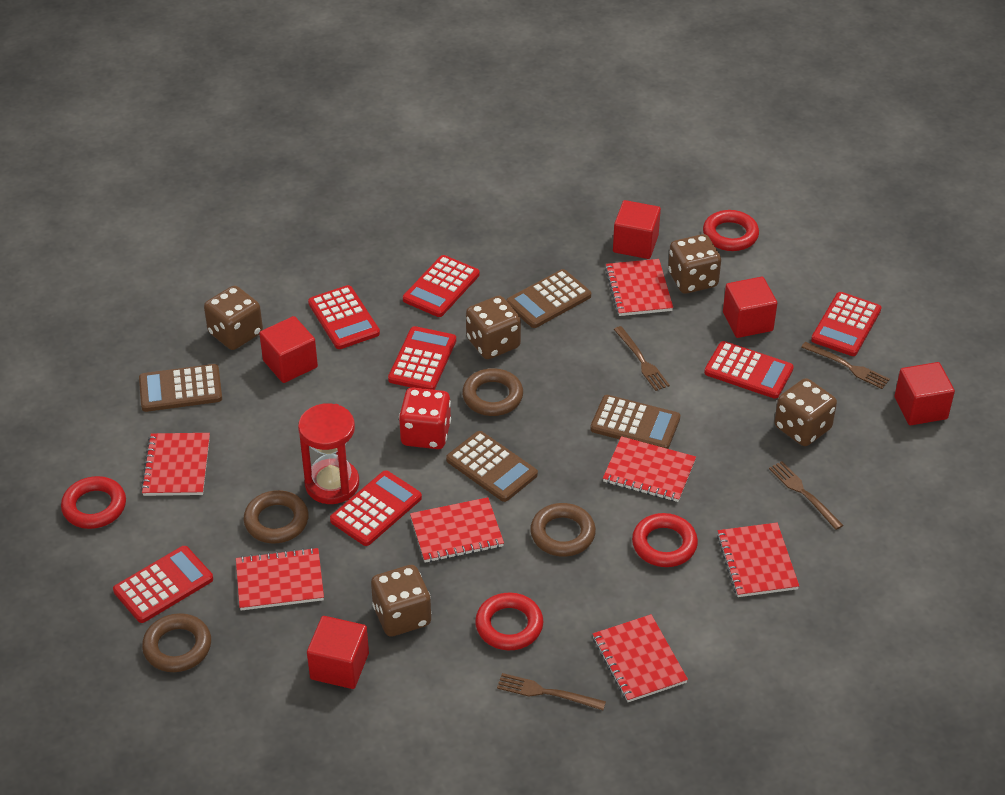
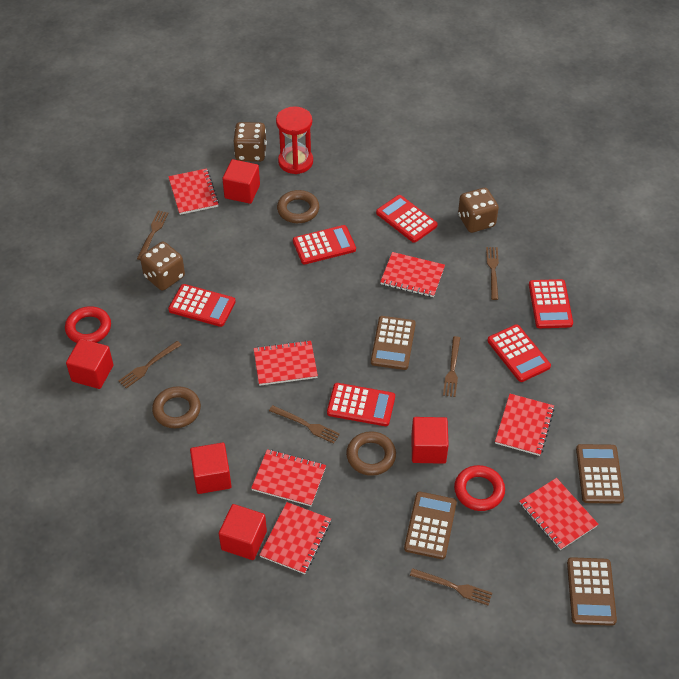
brown dice: 5 -> 3
brown fork: 4 -> 6
brown ring: 4 -> 3
red calculator: 7 -> 6
red dice: 1 -> 0
red ring: 4 -> 2

